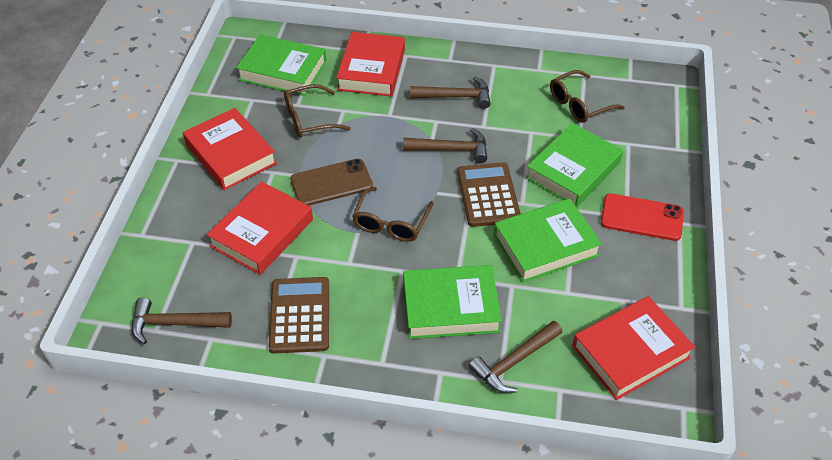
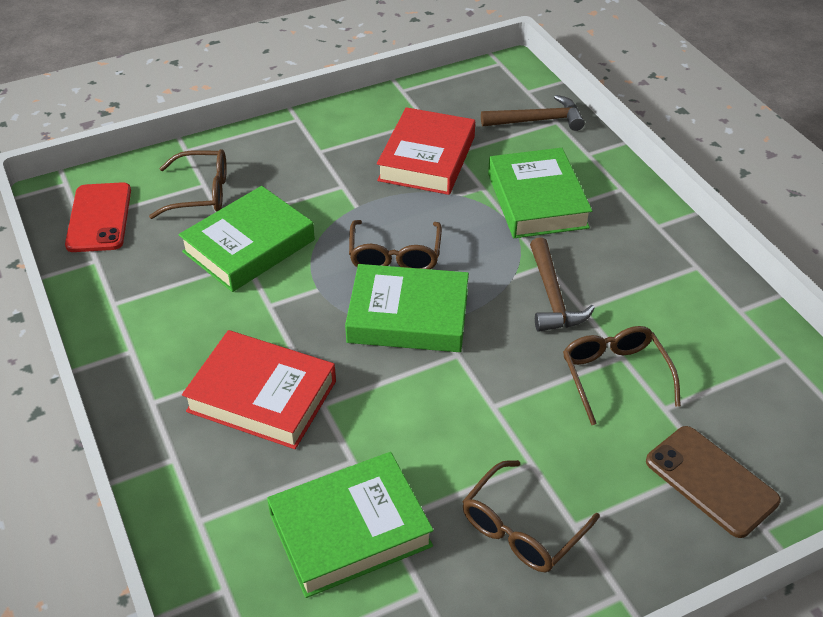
brown calculator: 2 -> 0
brown glasses: 3 -> 4
brown hammer: 4 -> 2
red book: 4 -> 2

